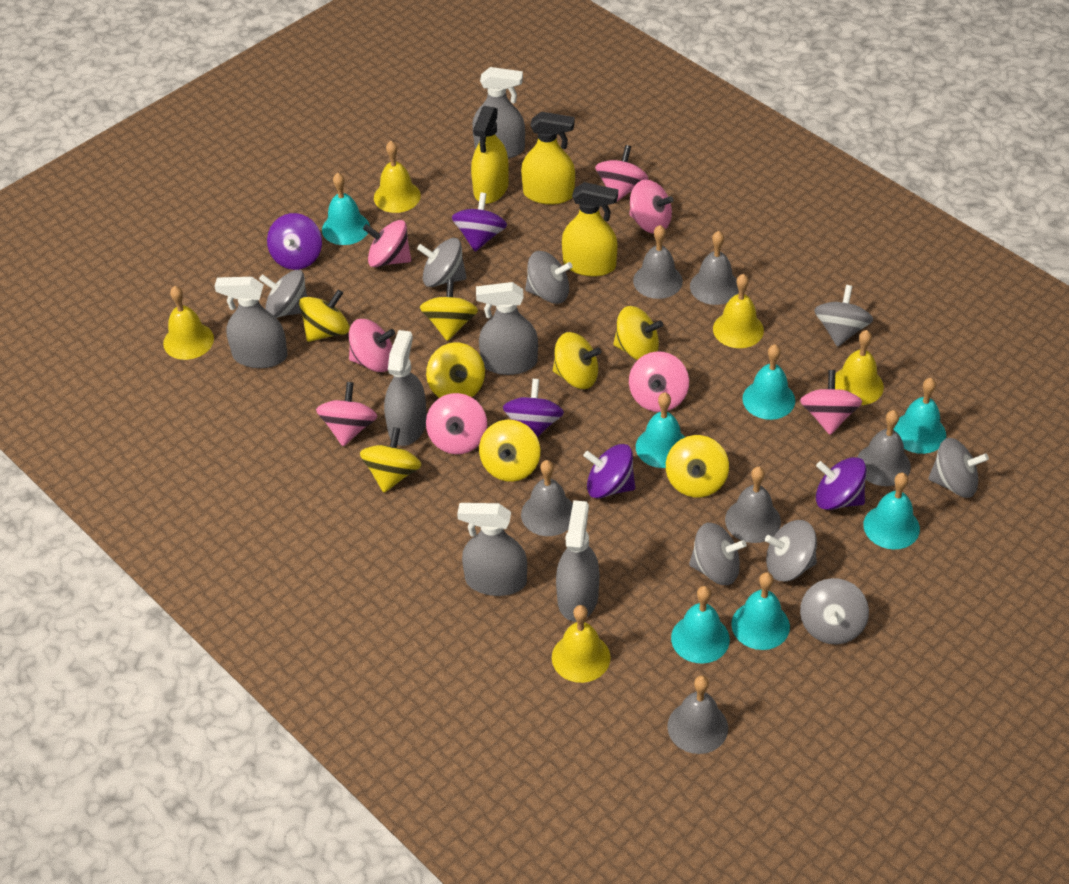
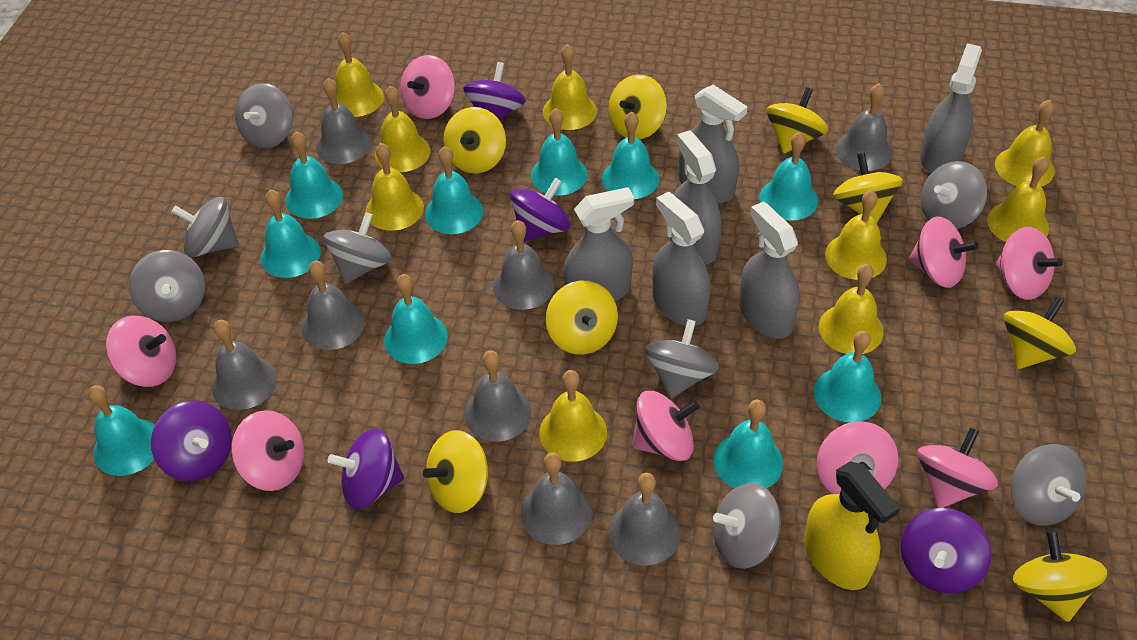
grey bell: 6 -> 8
turquoise bell: 7 -> 10
yellow bell: 5 -> 9
yellow spray bottle: 3 -> 1

